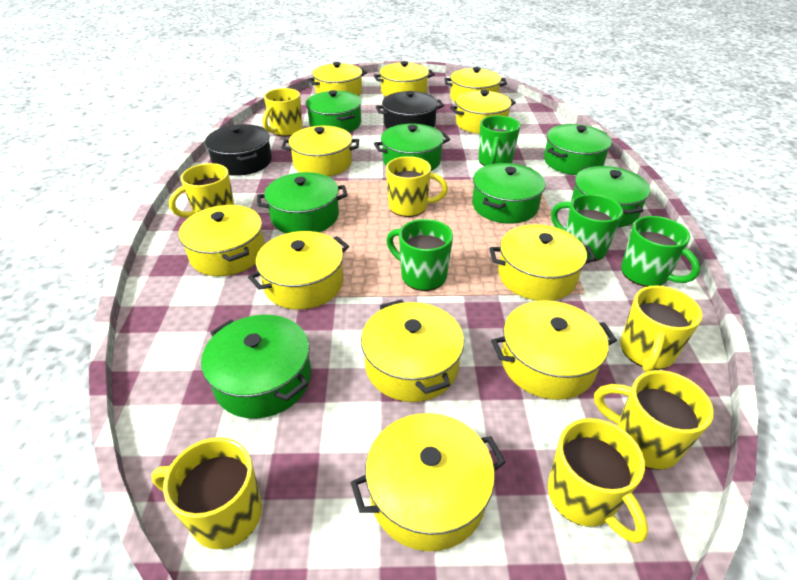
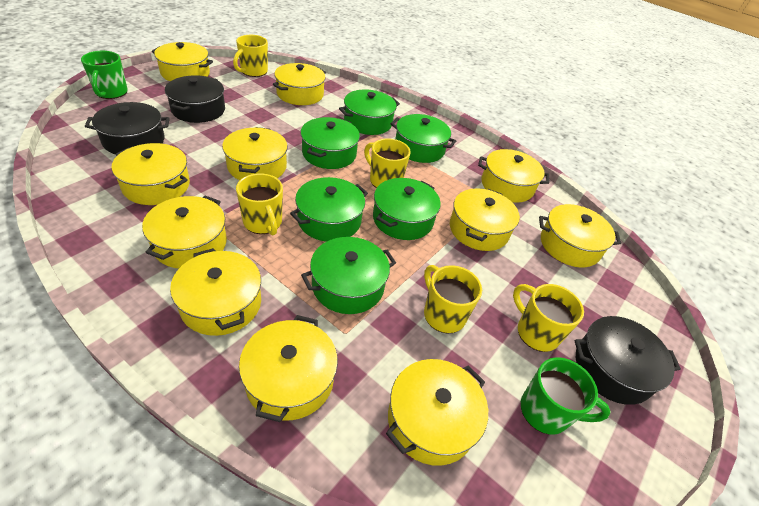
black pot: 2 -> 3
green mug: 4 -> 2
green pot: 7 -> 6
yellow mug: 7 -> 5

